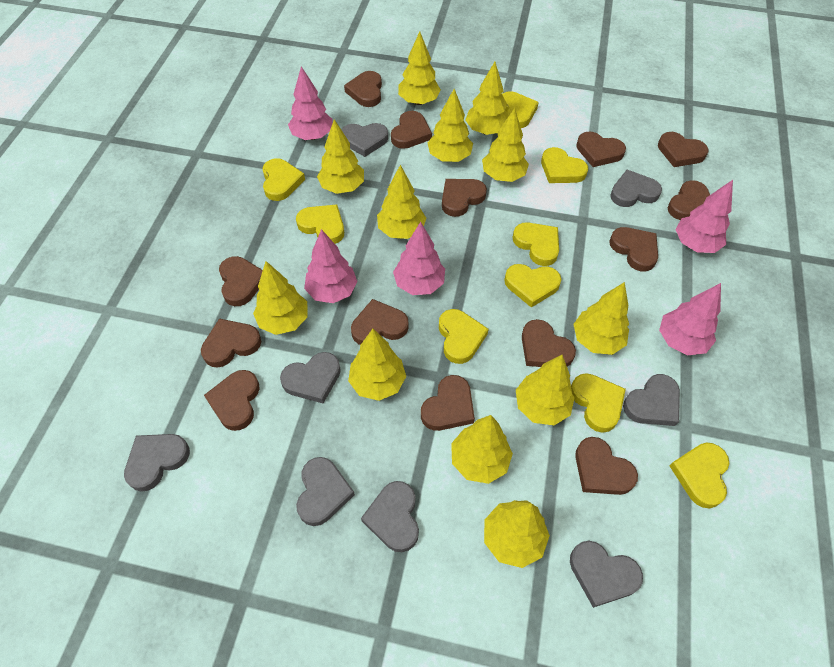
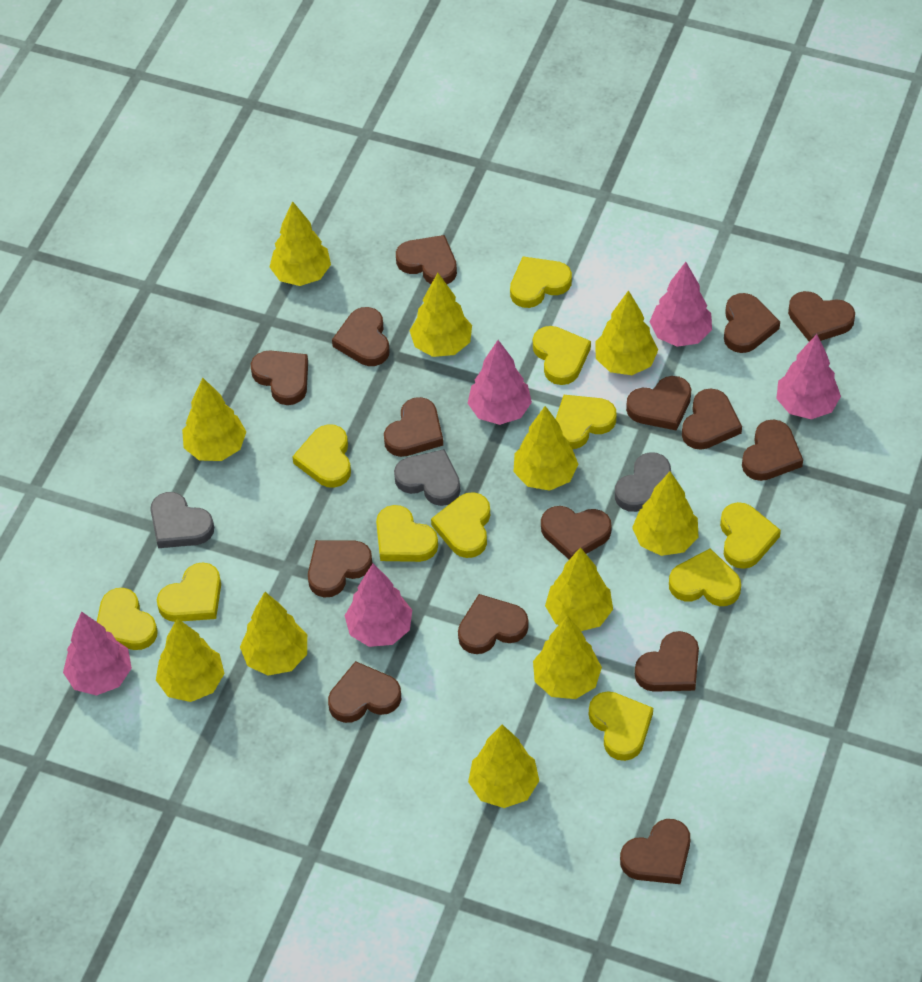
brown heart: 14 -> 15
grey heart: 8 -> 3
yellow heart: 9 -> 11
yellow tree: 12 -> 11

